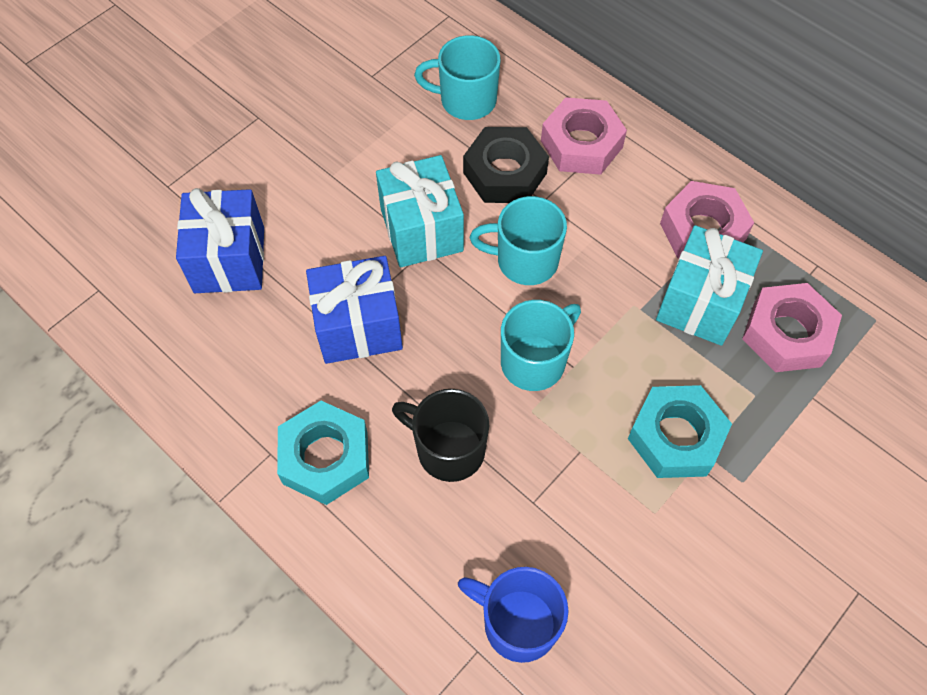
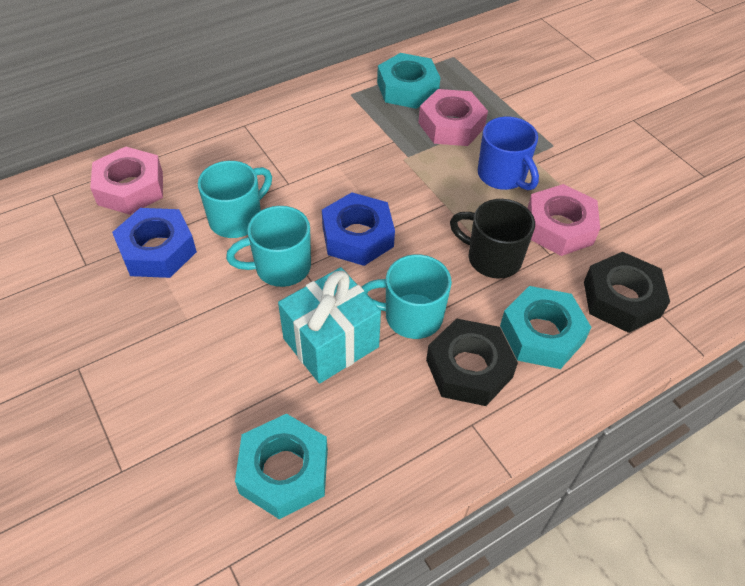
black nut: 1 -> 2
blue gift: 2 -> 0
blue nut: 0 -> 2
turquoise gift: 2 -> 1
turquoise nut: 2 -> 3

